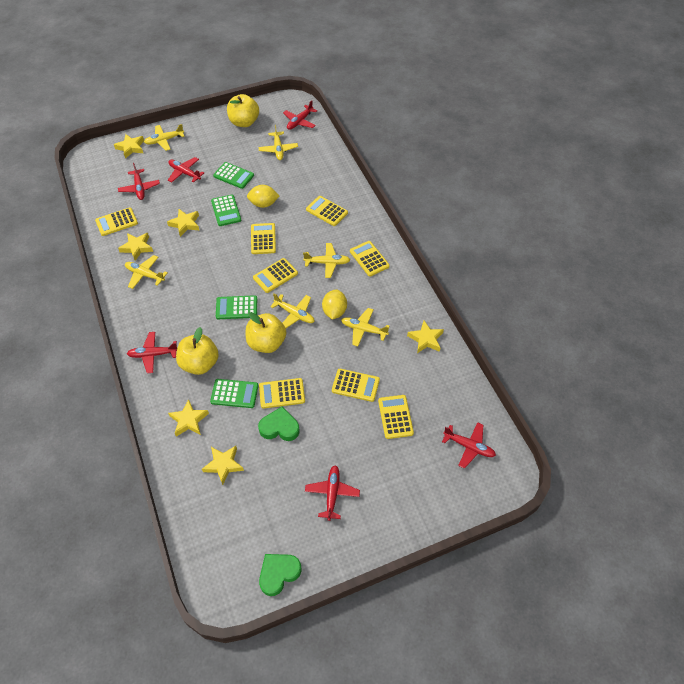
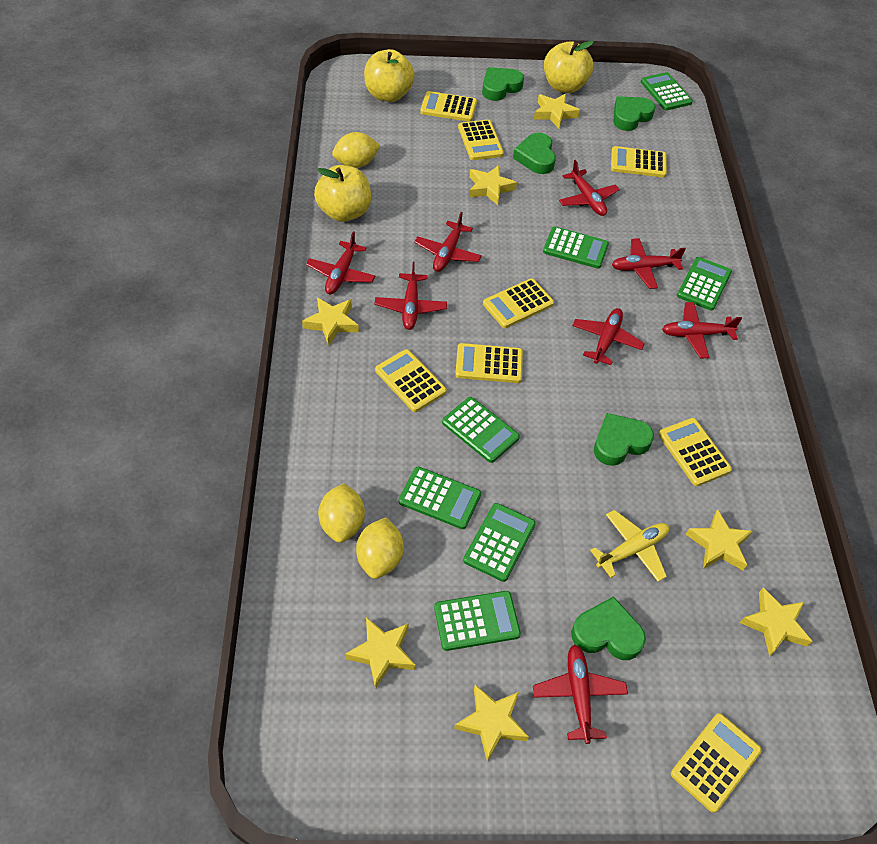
green calculator: 4 -> 7
green heart: 2 -> 5
red plane: 6 -> 8
yellow lemon: 2 -> 3
yellow plane: 6 -> 1
yellow star: 6 -> 7

